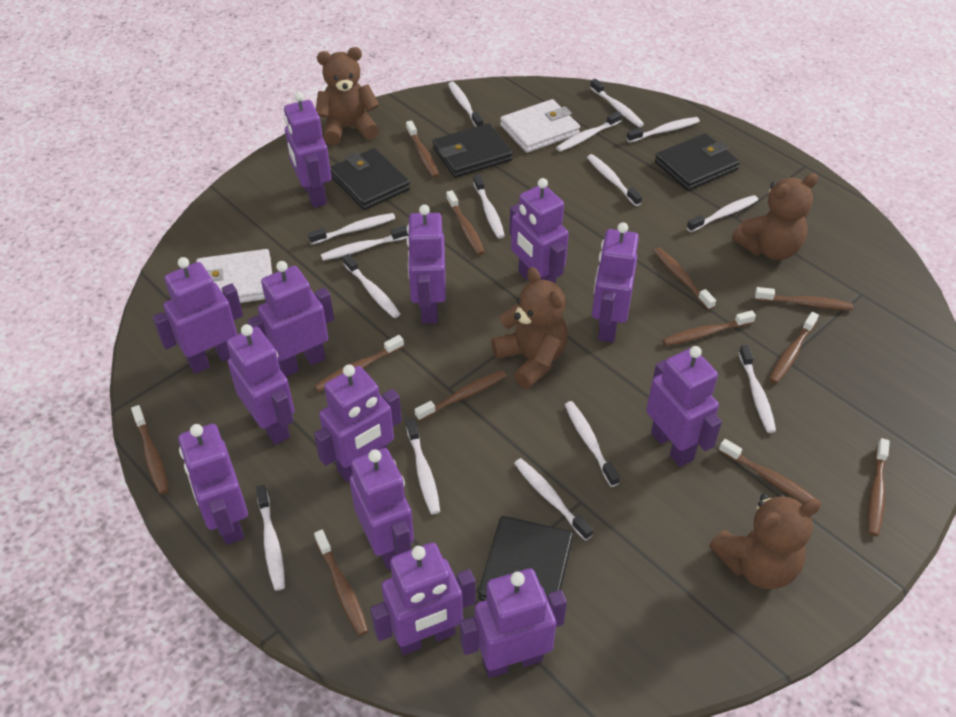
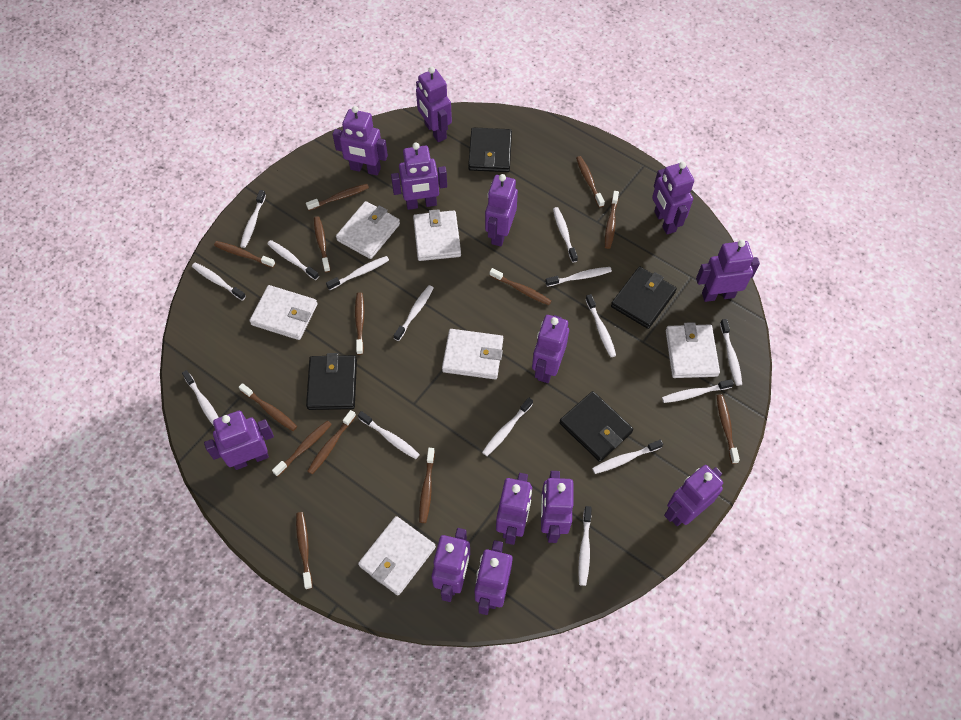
brown teddy bear: 4 -> 0
brown toothbrush: 12 -> 13
white wallet: 2 -> 6

